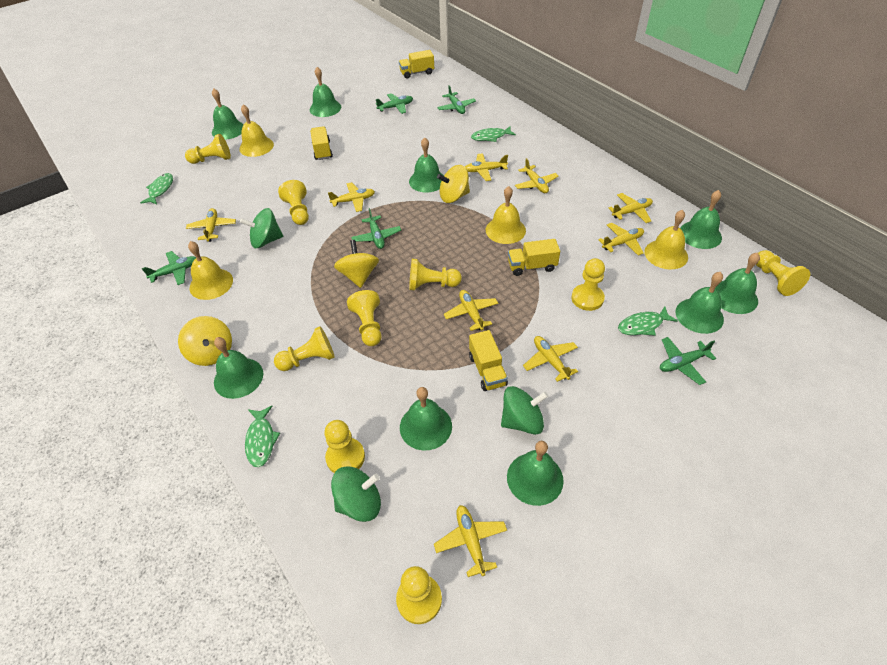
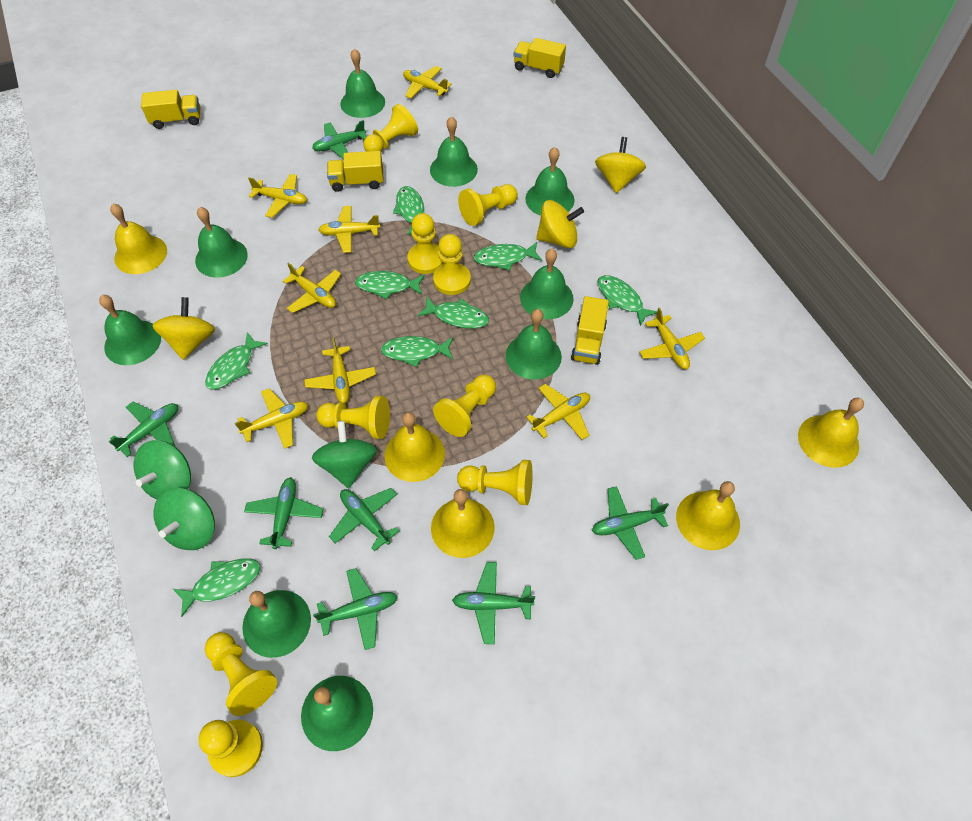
green fish: 4 -> 8
green plane: 5 -> 7
yellow bell: 4 -> 5
yellow plane: 9 -> 8

